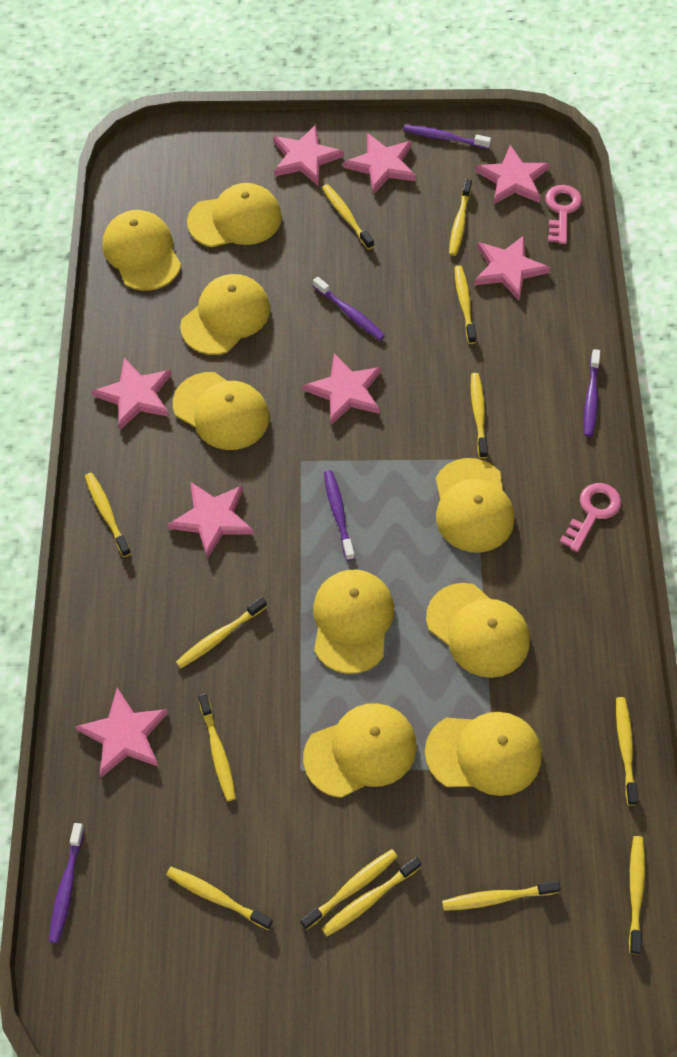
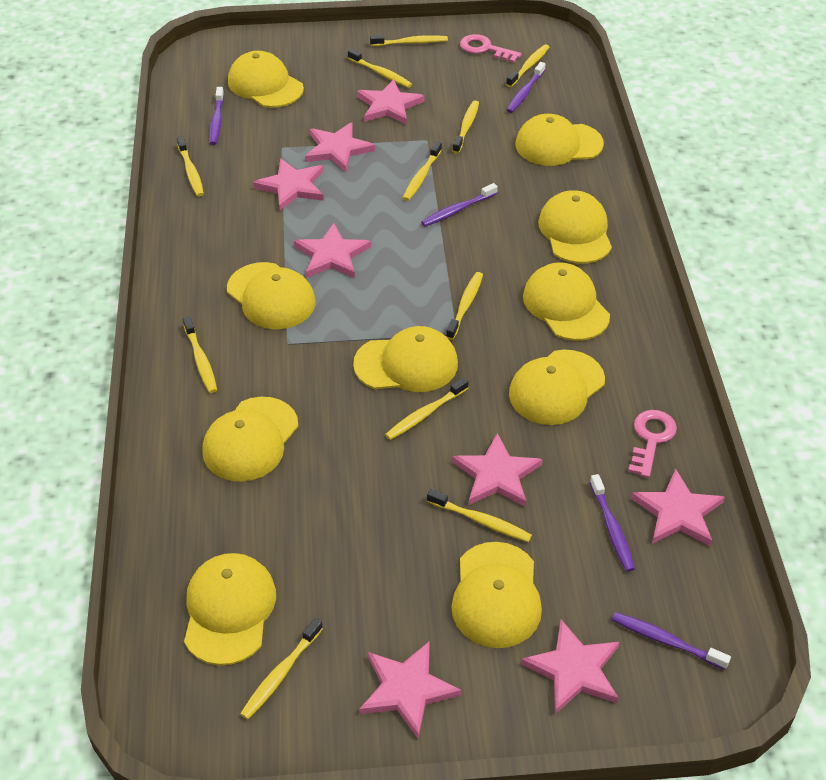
yellow cap: 9 -> 10
yellow toothbrush: 13 -> 11

